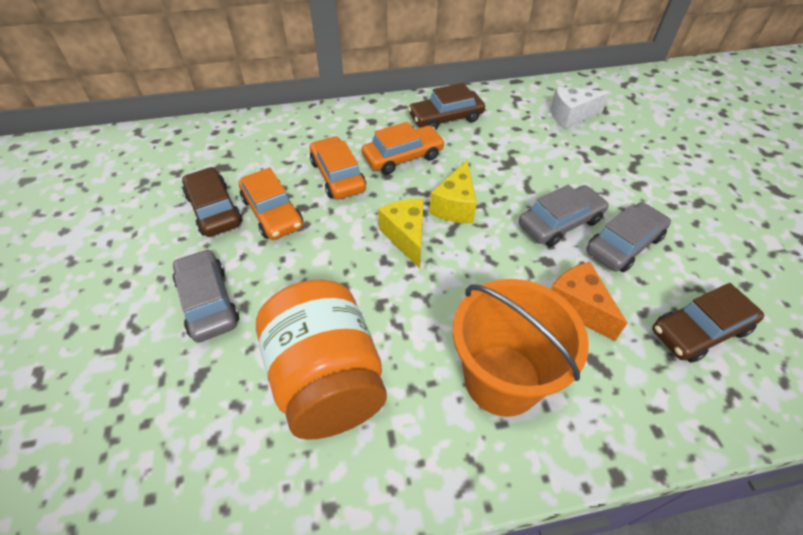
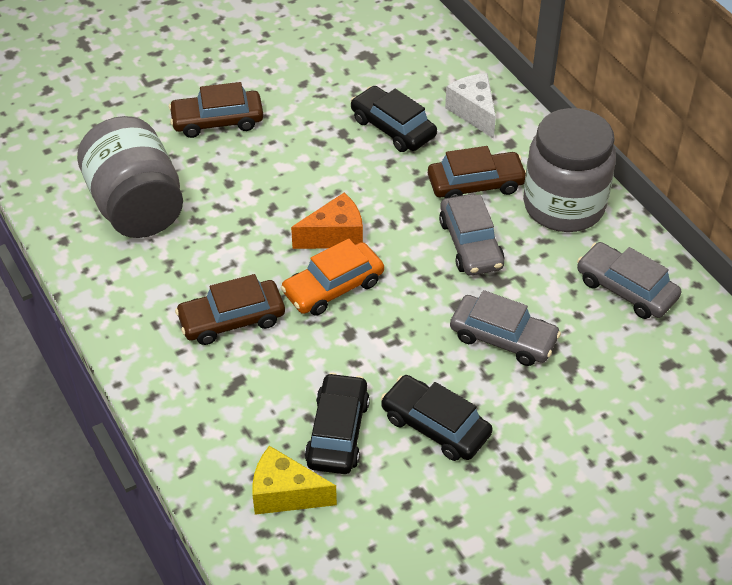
black car: 0 -> 3
grey jar: 0 -> 2
orange bucket: 1 -> 0
orange car: 3 -> 1
orange jar: 1 -> 0
yellow cheese: 2 -> 1

